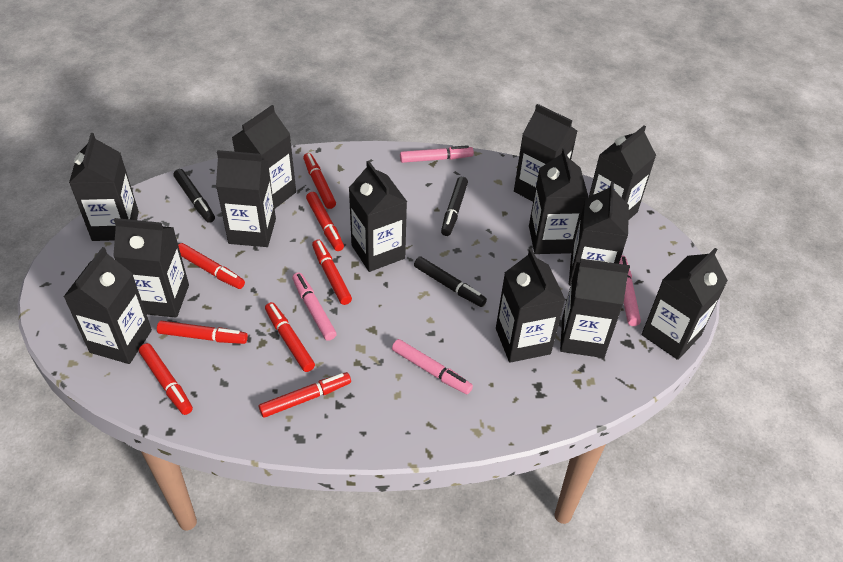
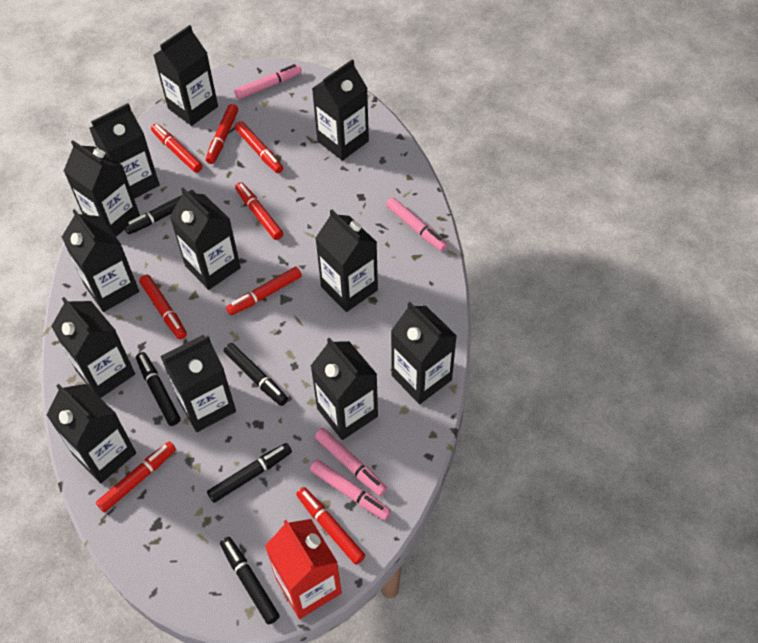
black carton: 13 -> 12
black marker: 3 -> 5
red carton: 0 -> 1

